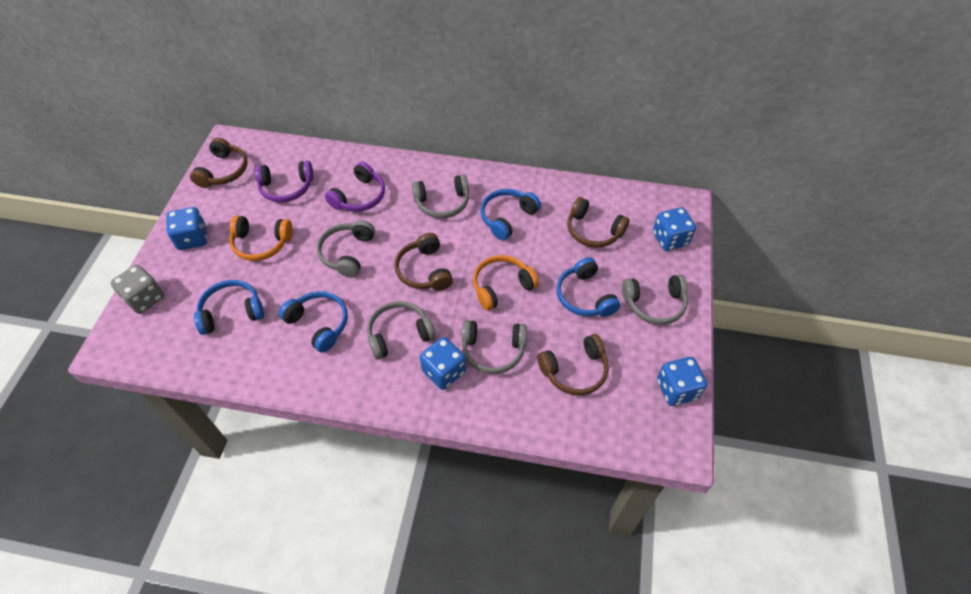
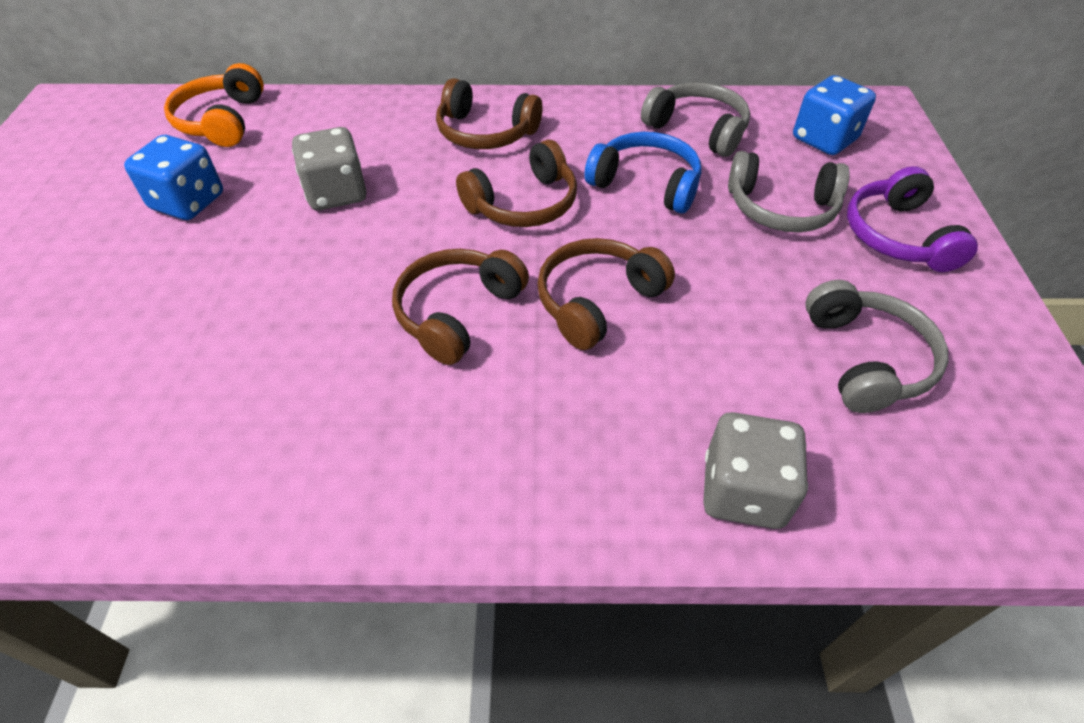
blue dice: 4 -> 2
blue headphones: 4 -> 1
grey dice: 1 -> 2
grey headphones: 5 -> 3
orange headphones: 2 -> 1
purple headphones: 2 -> 1

